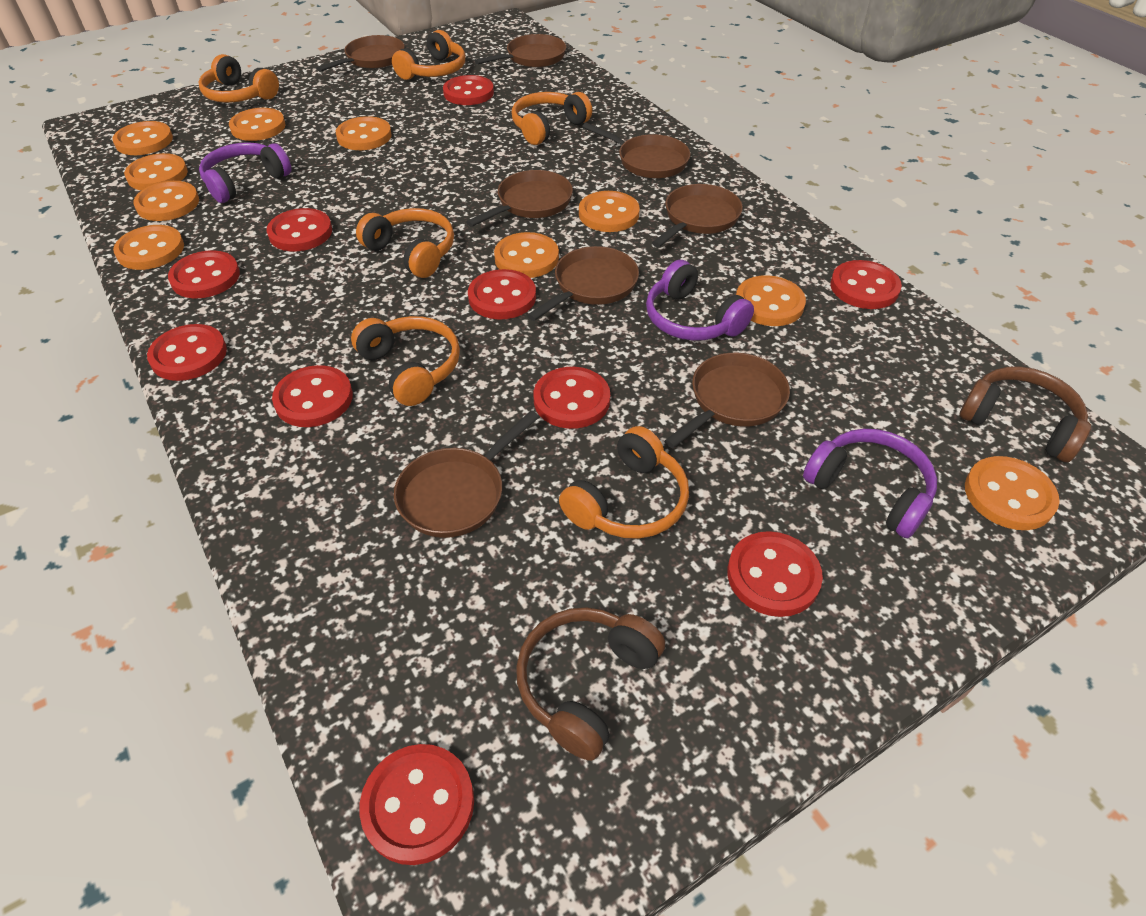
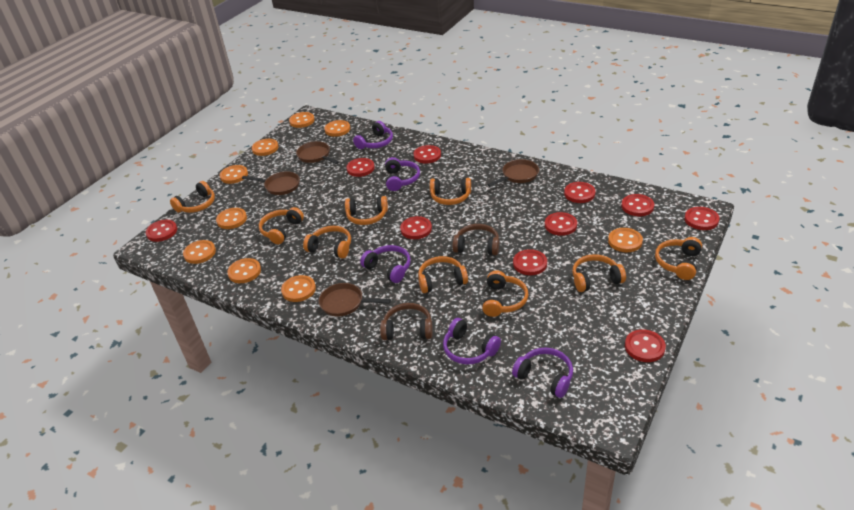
brown pan: 8 -> 4
orange button: 10 -> 9
orange headphones: 6 -> 9
purple headphones: 3 -> 5

